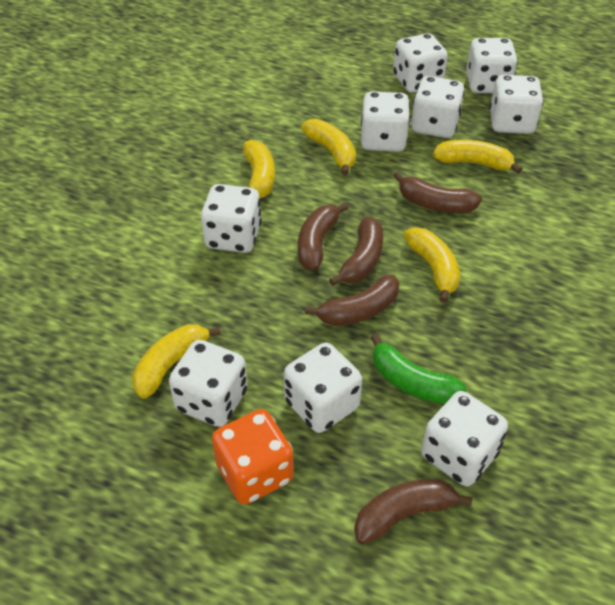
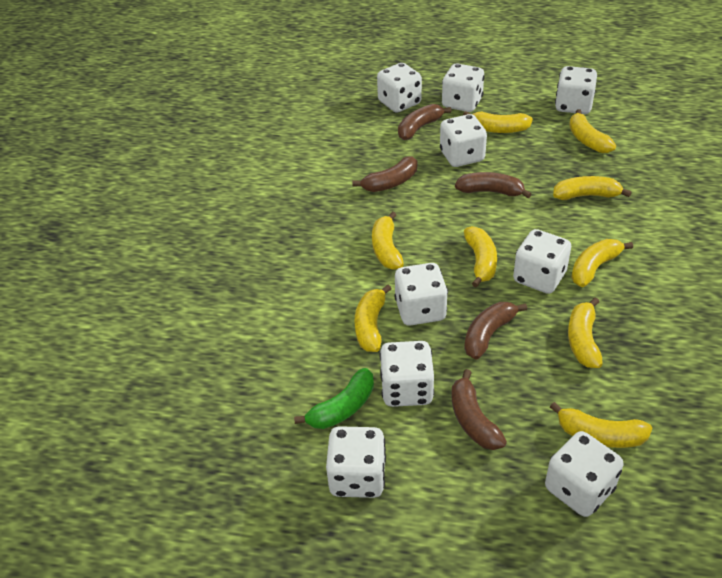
orange dice: 1 -> 0
yellow banana: 5 -> 9

